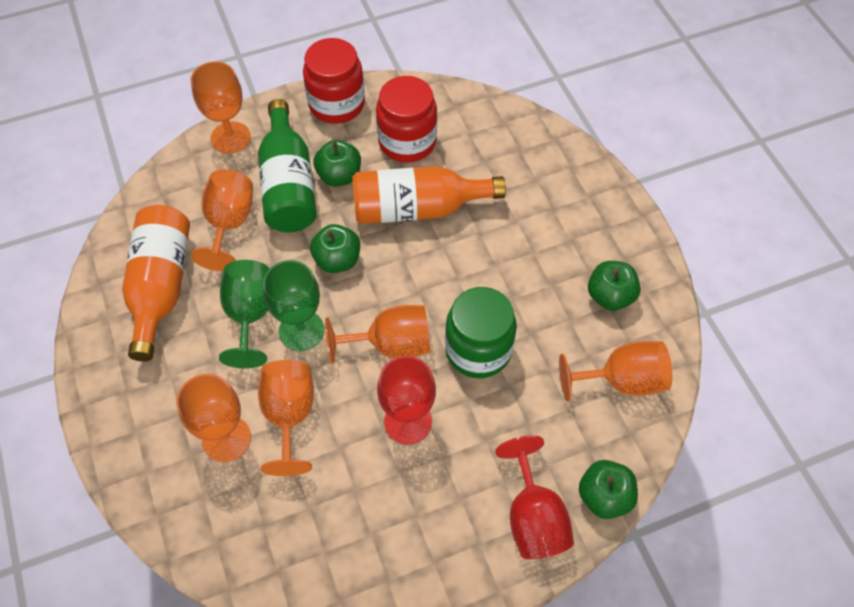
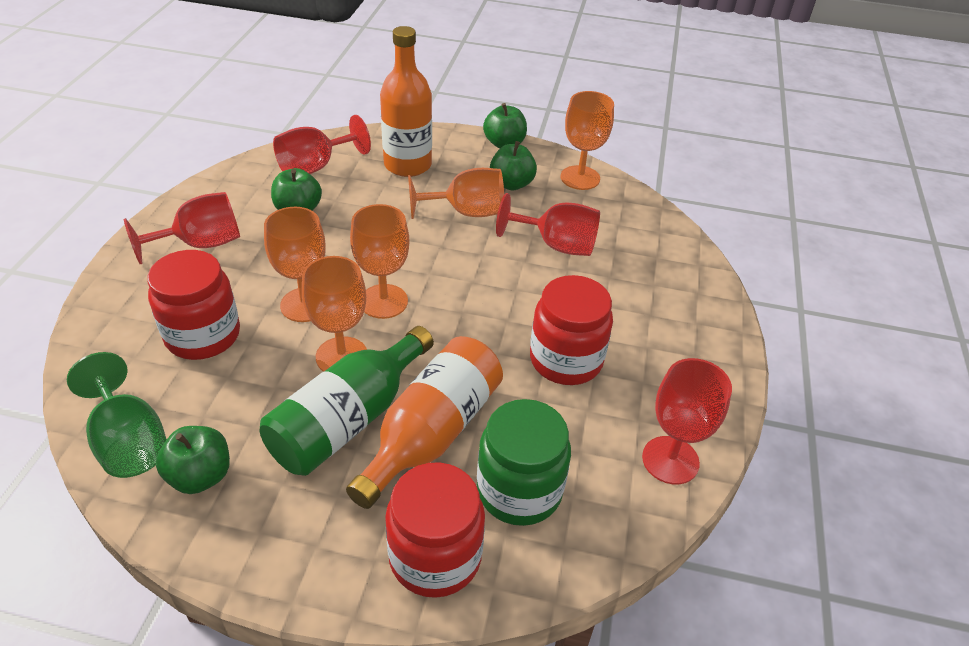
green goblet: 2 -> 1
orange goblet: 6 -> 5
red goblet: 2 -> 4
red jar: 2 -> 3

